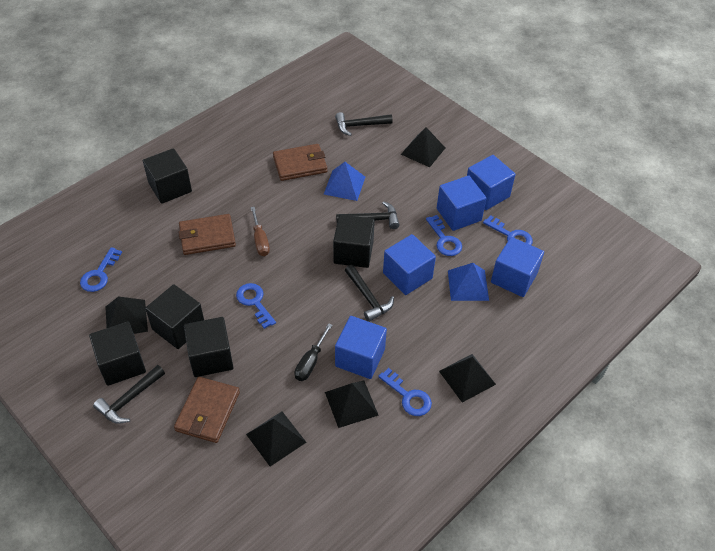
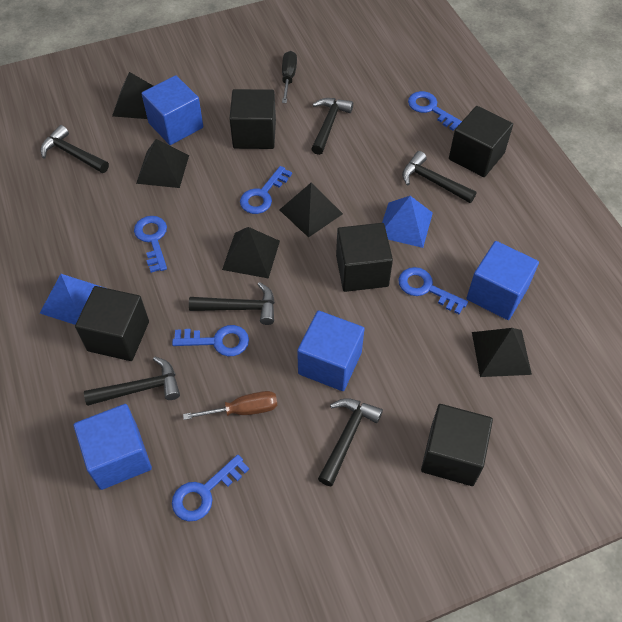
black hammer: 4 -> 6
blue cube: 5 -> 4
blue key: 5 -> 6
brown wallet: 3 -> 0

